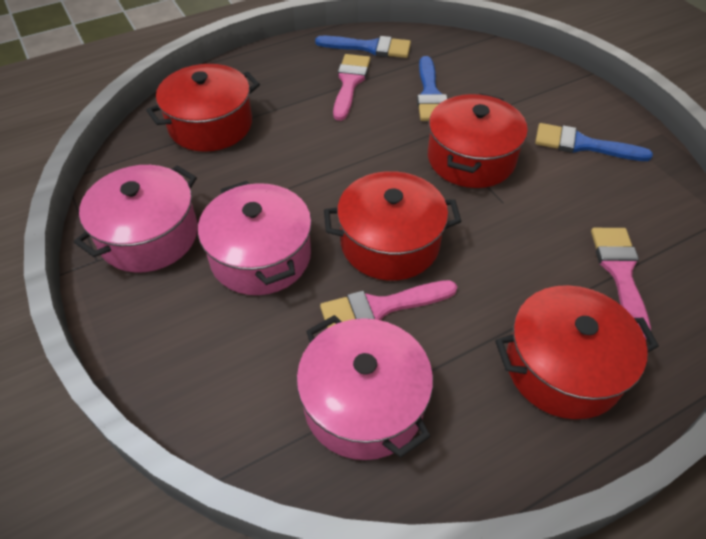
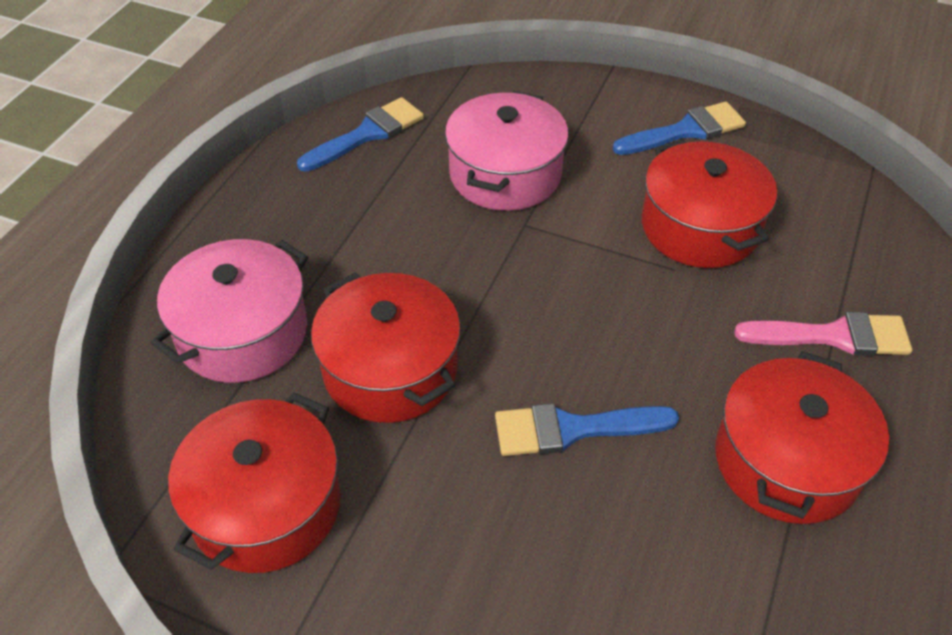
pink brush: 3 -> 1
pink pot: 3 -> 2

